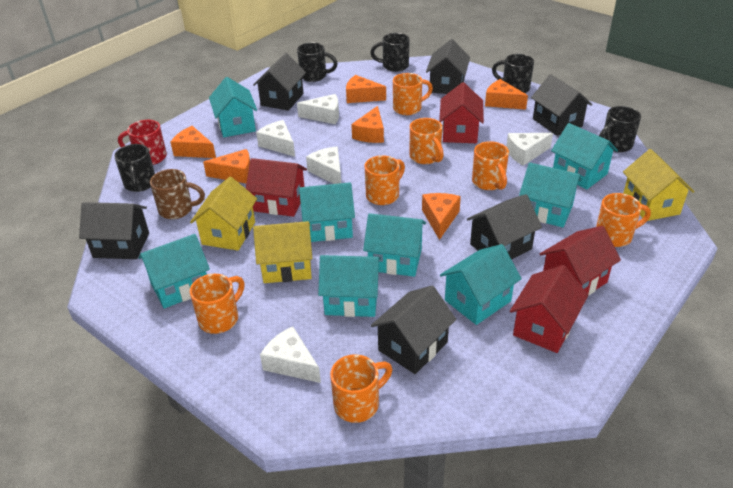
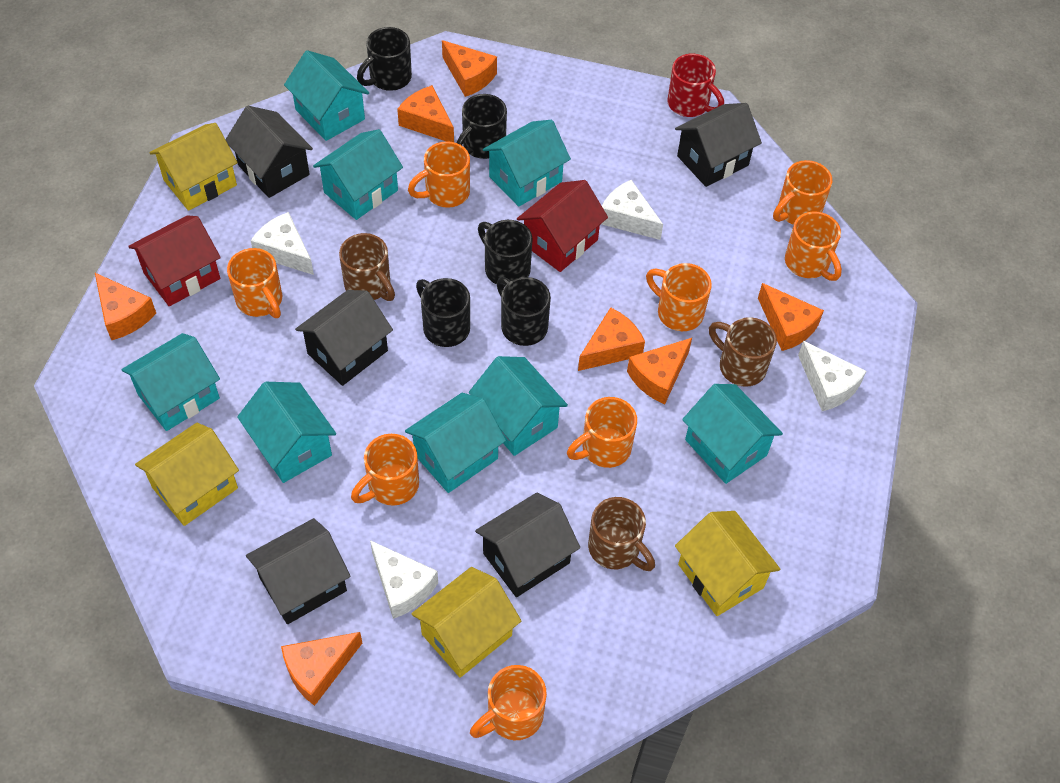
black house: 6 -> 5
brown mug: 1 -> 3
orange cheese: 6 -> 7
orange mug: 7 -> 8
red house: 4 -> 2
white cheese: 5 -> 4
yellow house: 3 -> 4

